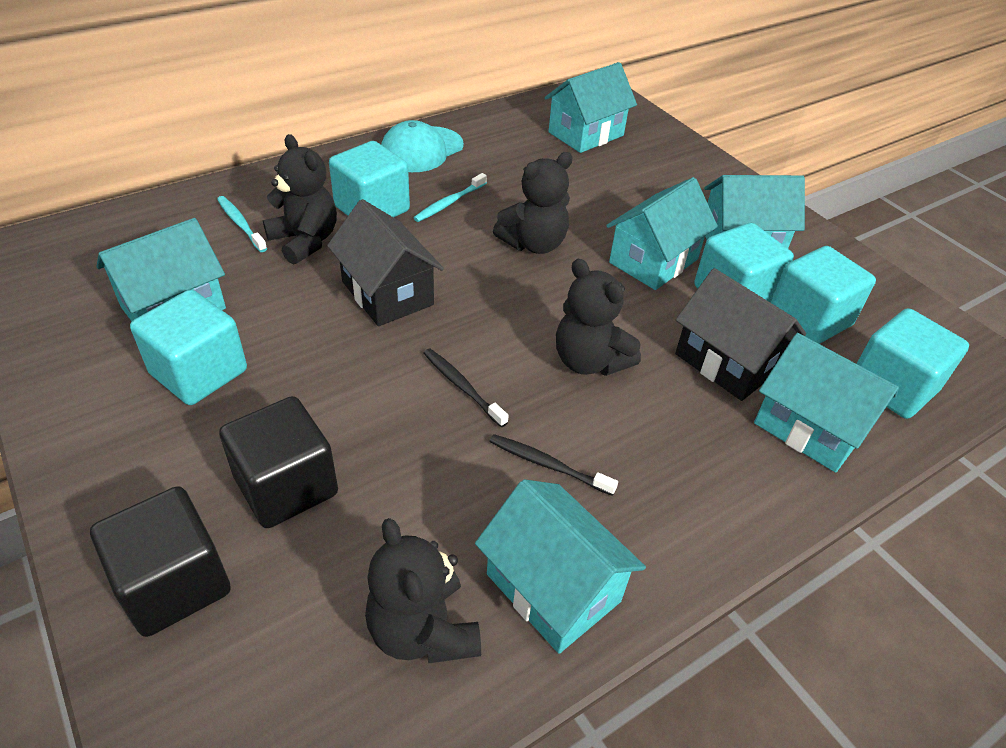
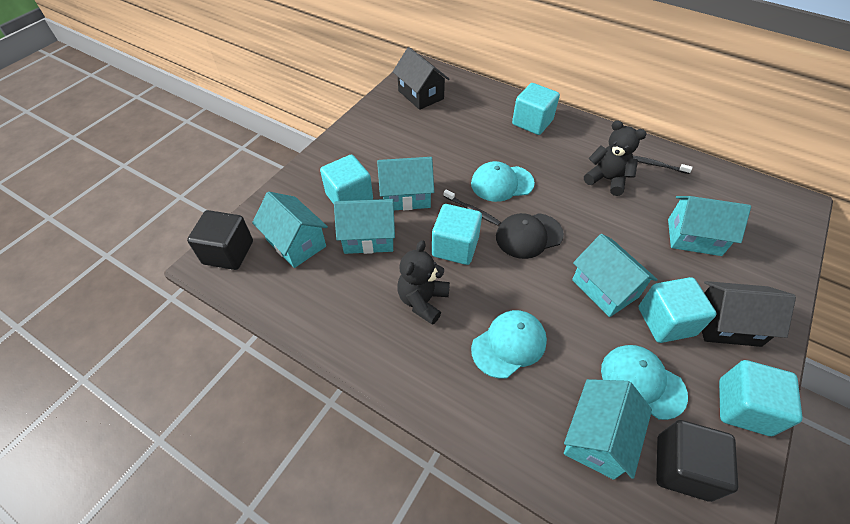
black cap: 0 -> 1
black teddy bear: 4 -> 2
turquoise cap: 1 -> 3
turquoise toothbrush: 2 -> 0

